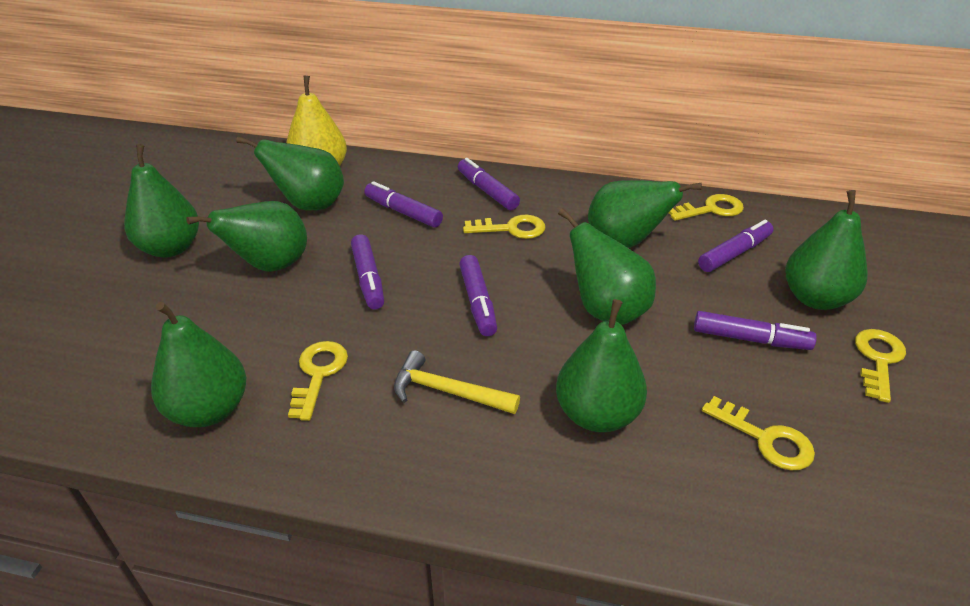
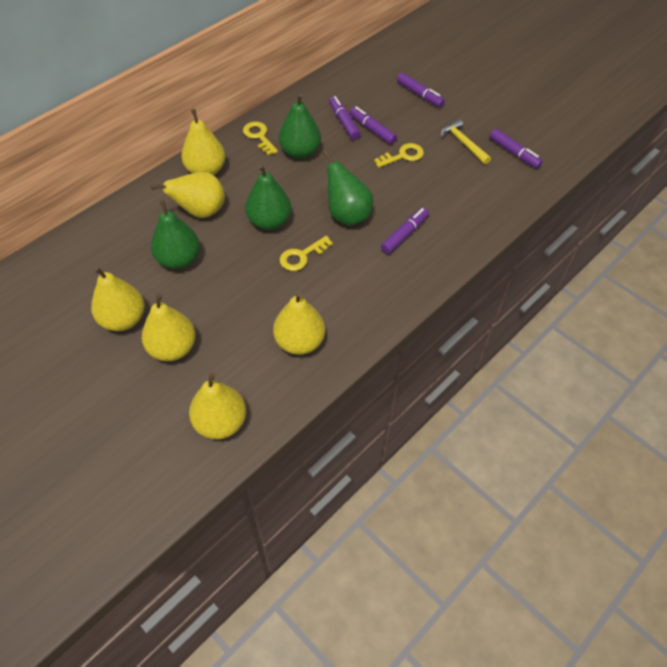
green pear: 8 -> 4
purple marker: 6 -> 5
yellow key: 5 -> 3
yellow pear: 1 -> 6

